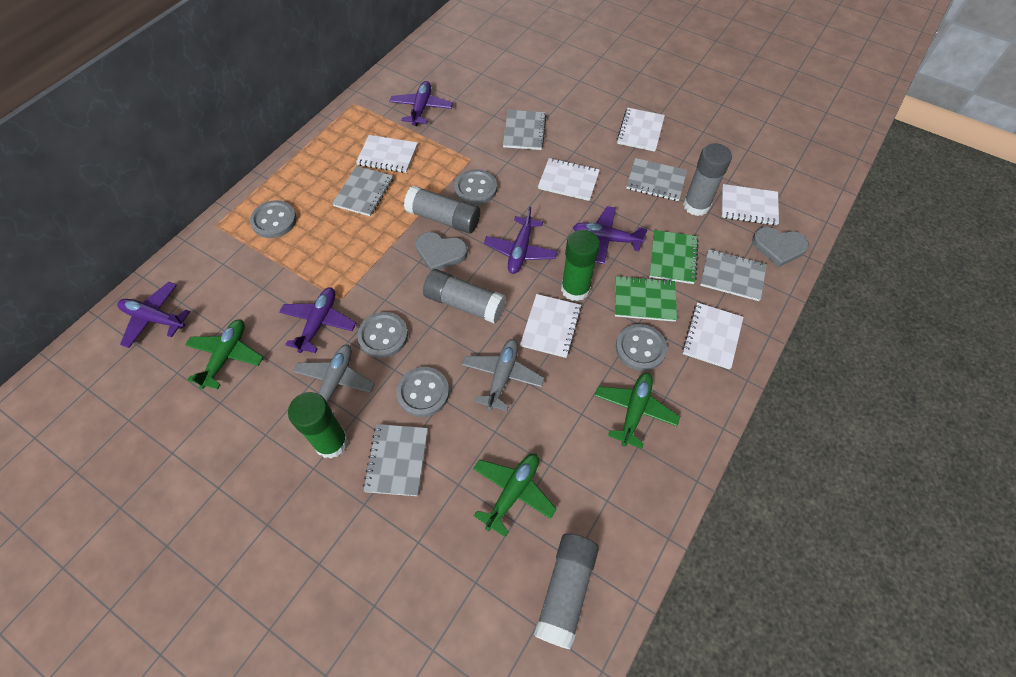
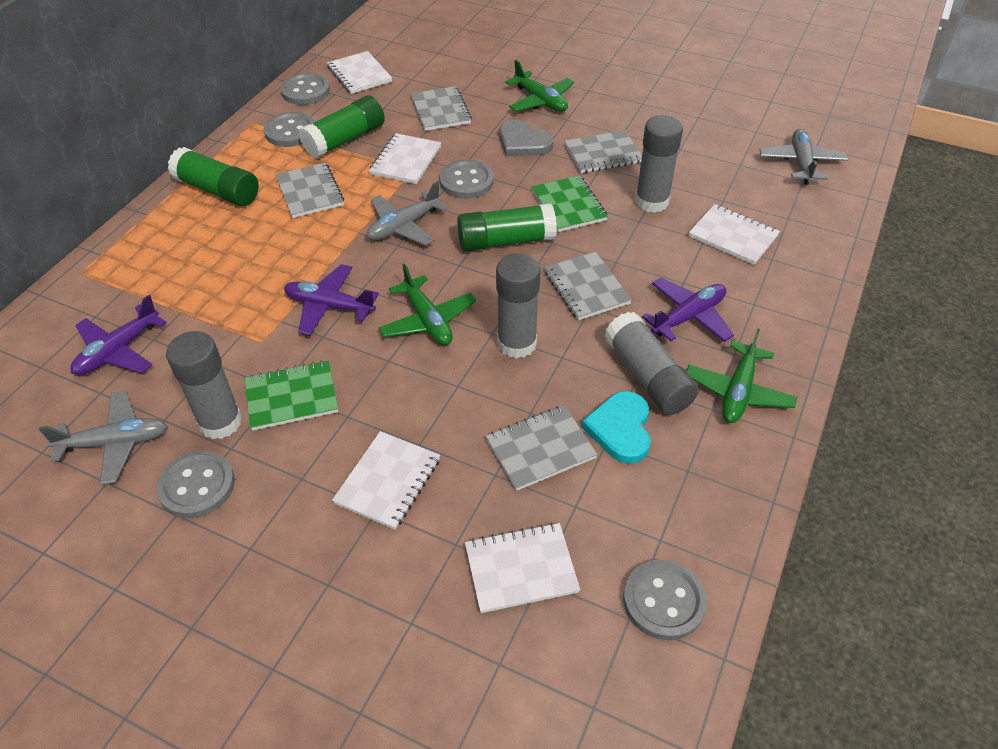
green glue stick: 2 -> 3
grey heart: 2 -> 1
grey plane: 2 -> 3
purple plane: 5 -> 3
turquoise heart: 0 -> 1
white notebook: 6 -> 5

